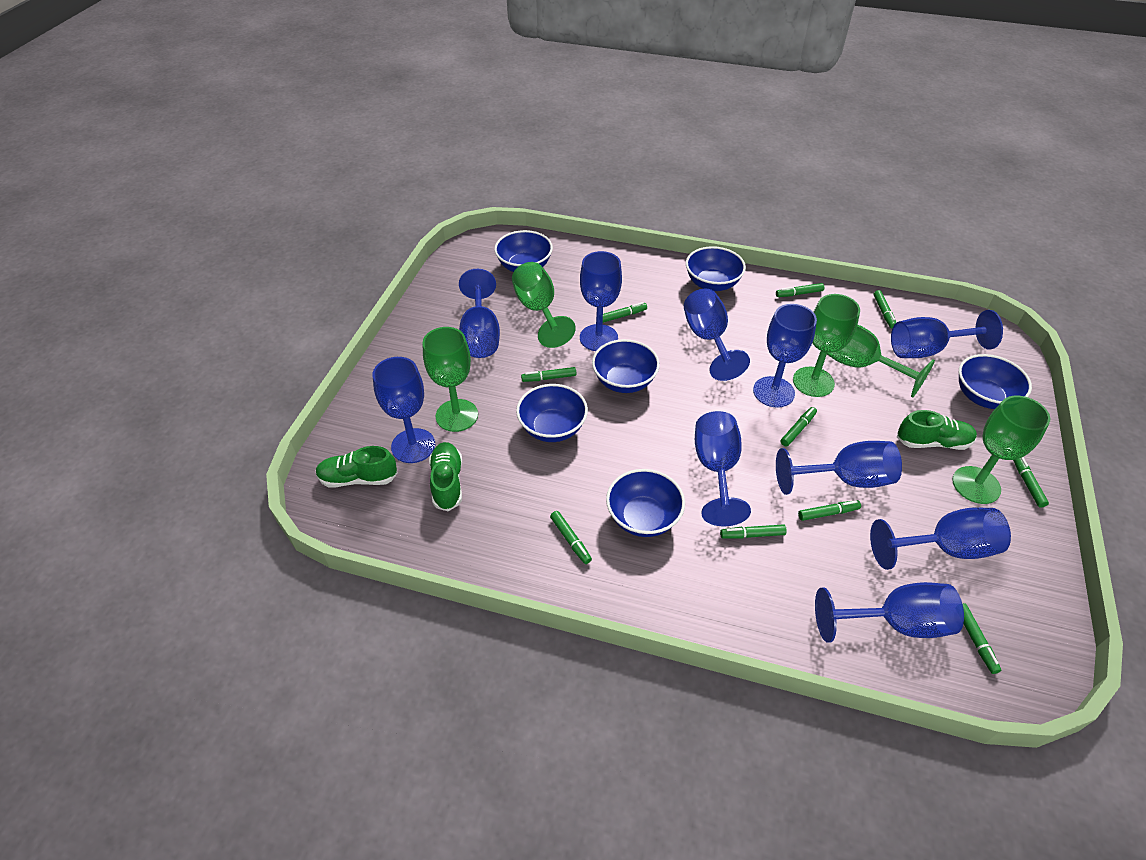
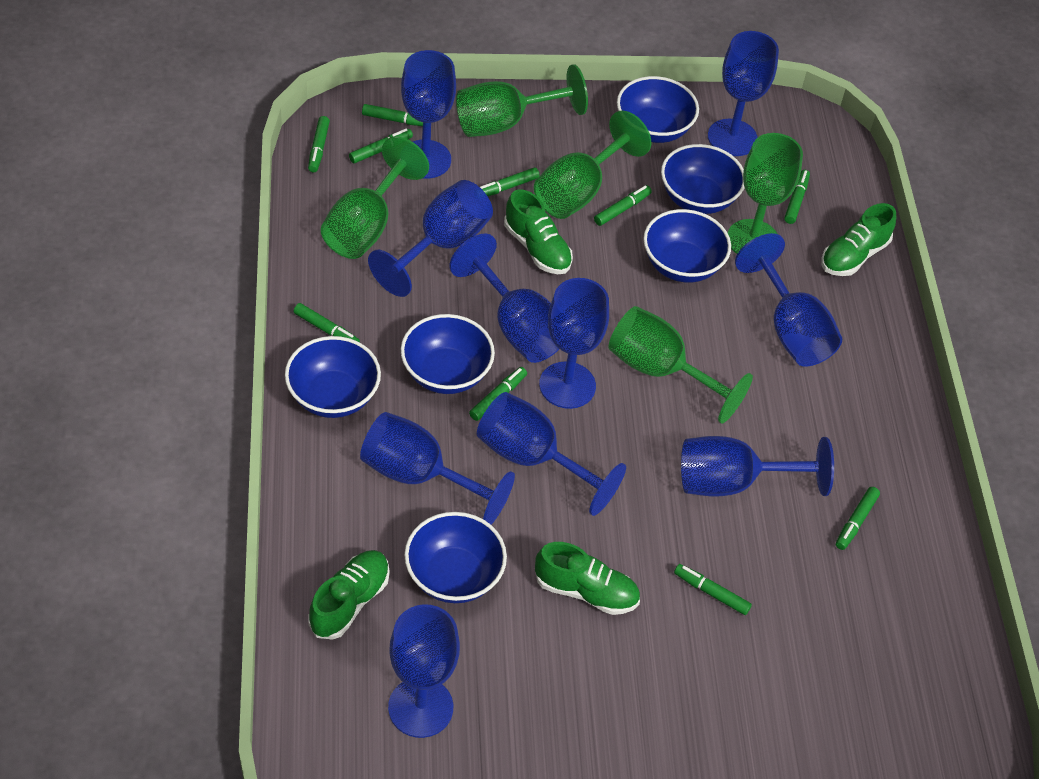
green shoe: 3 -> 4

